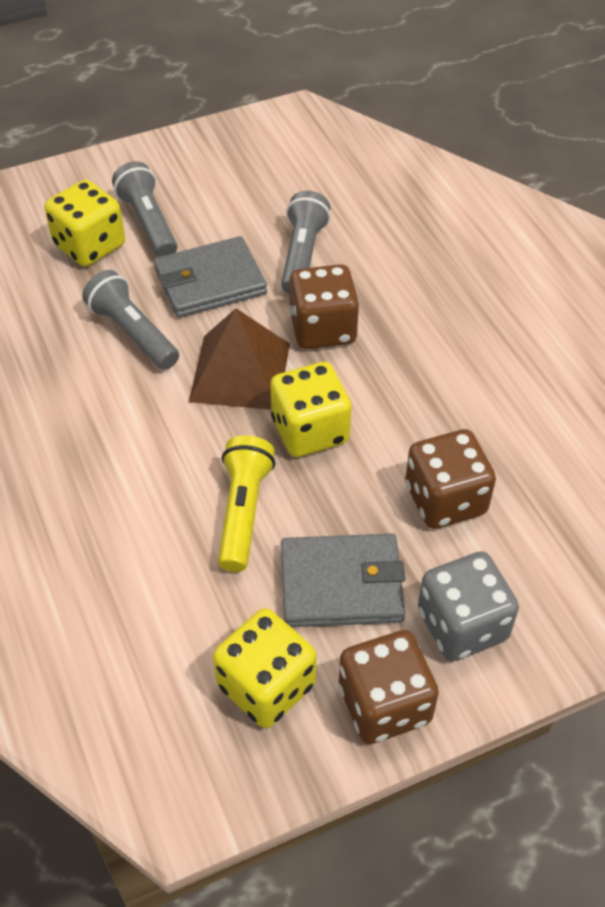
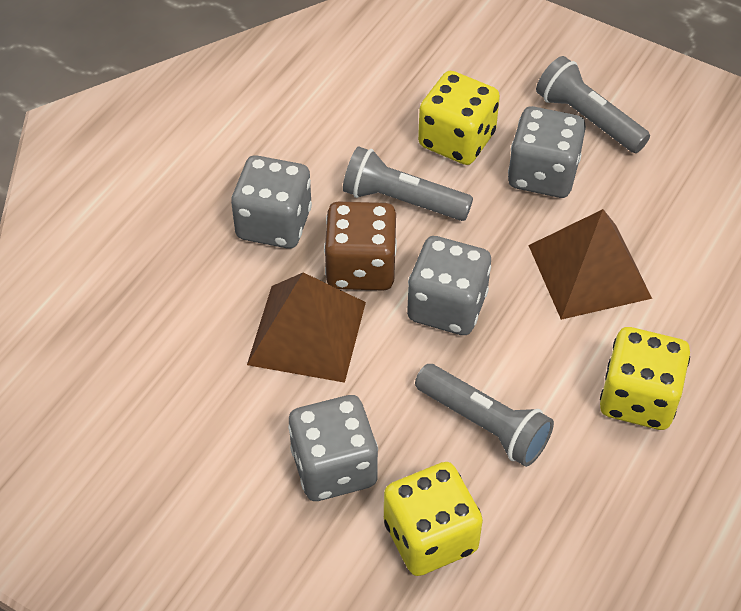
brown dice: 3 -> 1
brown pyramid: 1 -> 2
grey dice: 1 -> 4
grey wallet: 2 -> 0
yellow flashlight: 1 -> 0

